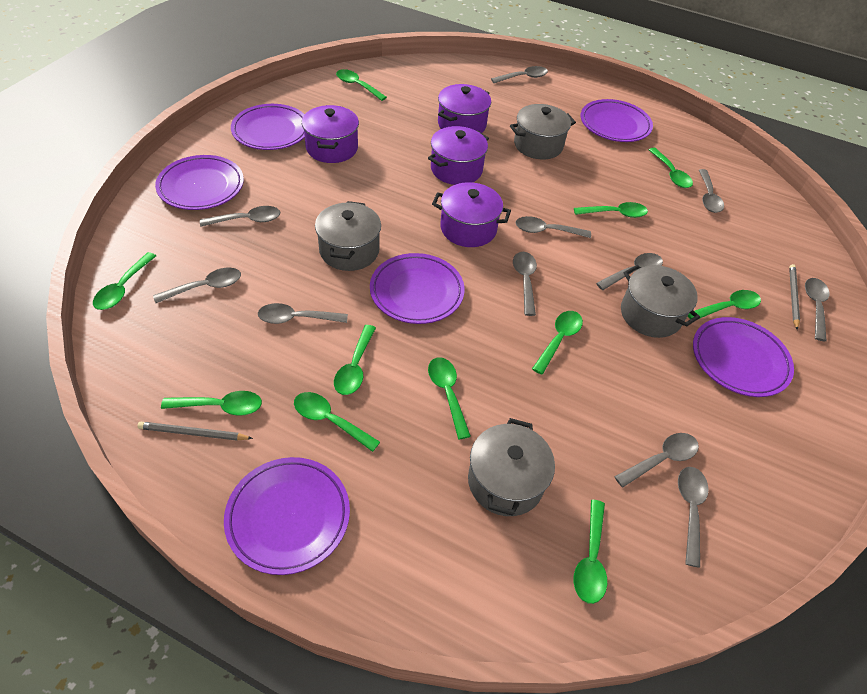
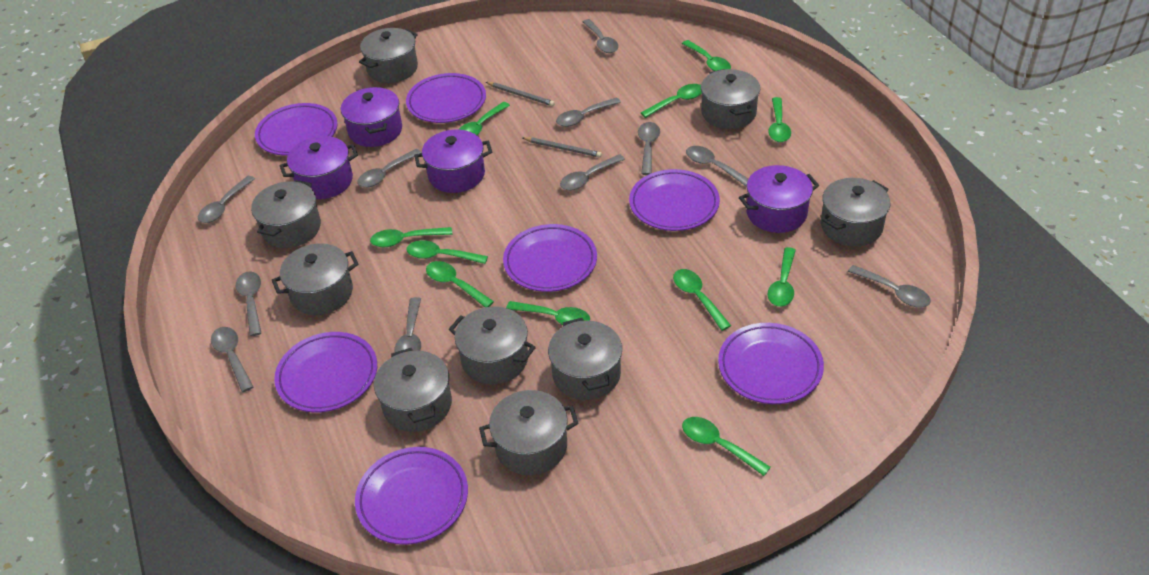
grey pot: 4 -> 9
purple plate: 6 -> 7

